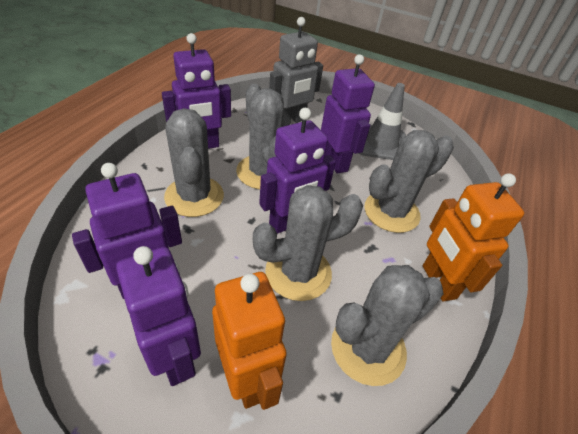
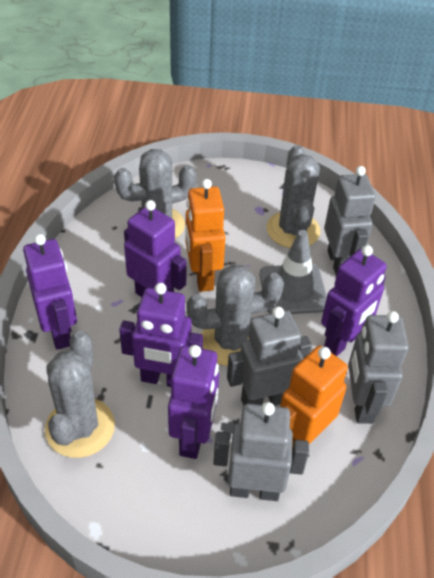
grey cactus: 5 -> 4
grey robot: 1 -> 4

